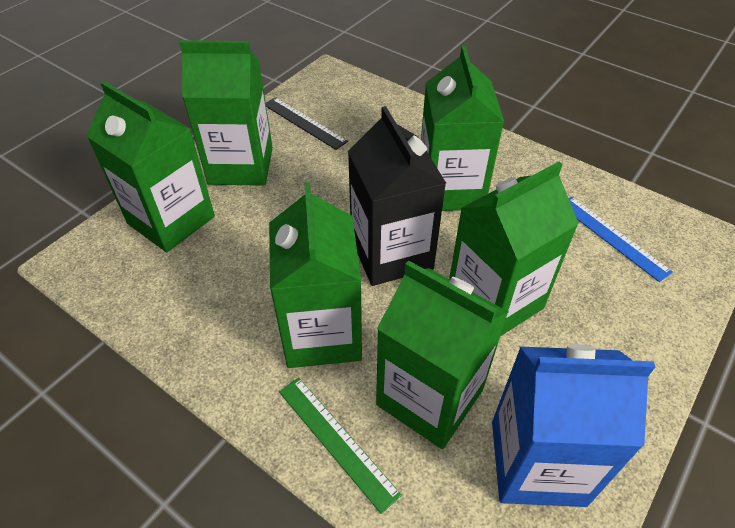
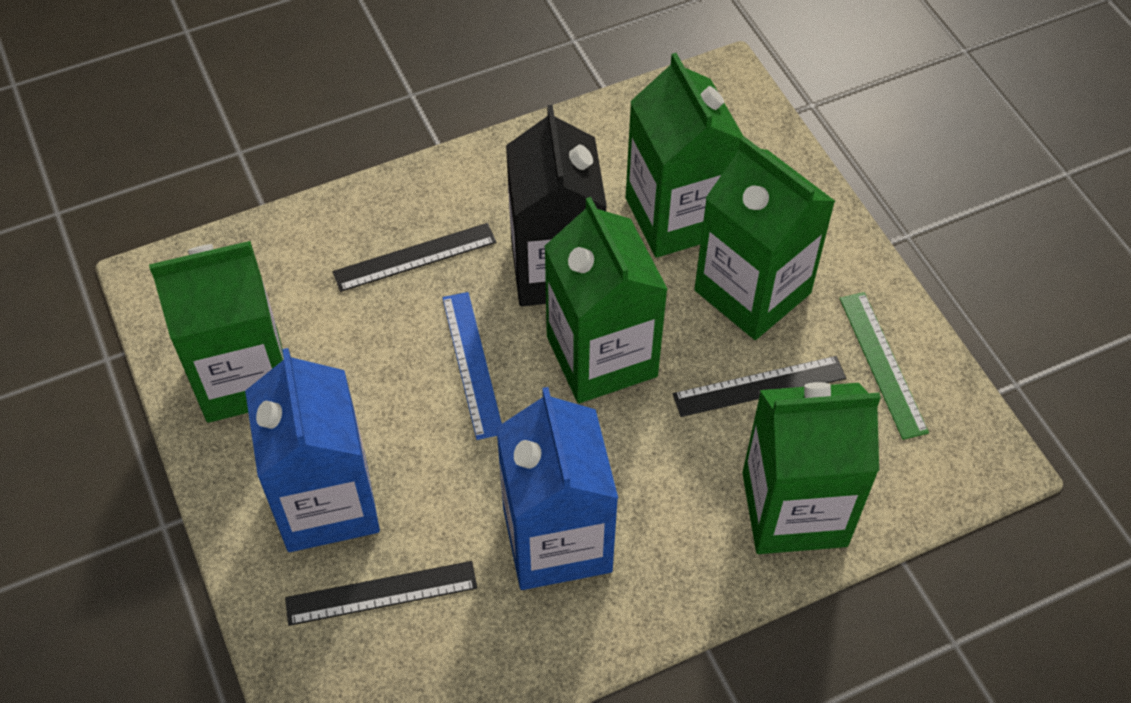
black ruler: 1 -> 3
blue carton: 1 -> 2
green carton: 6 -> 5

